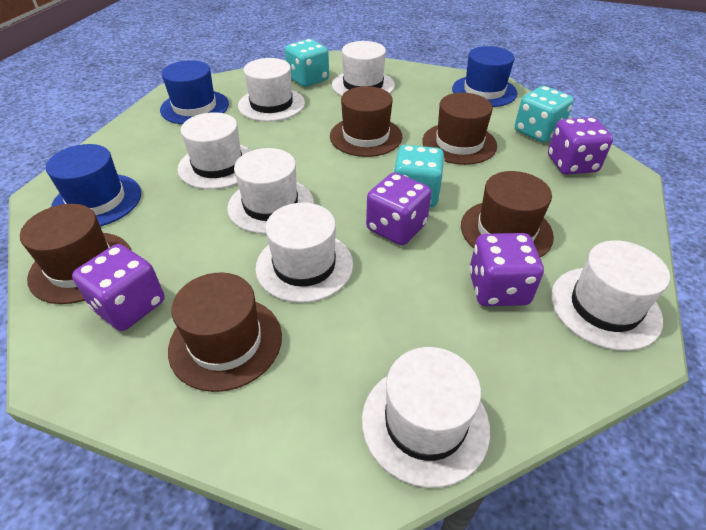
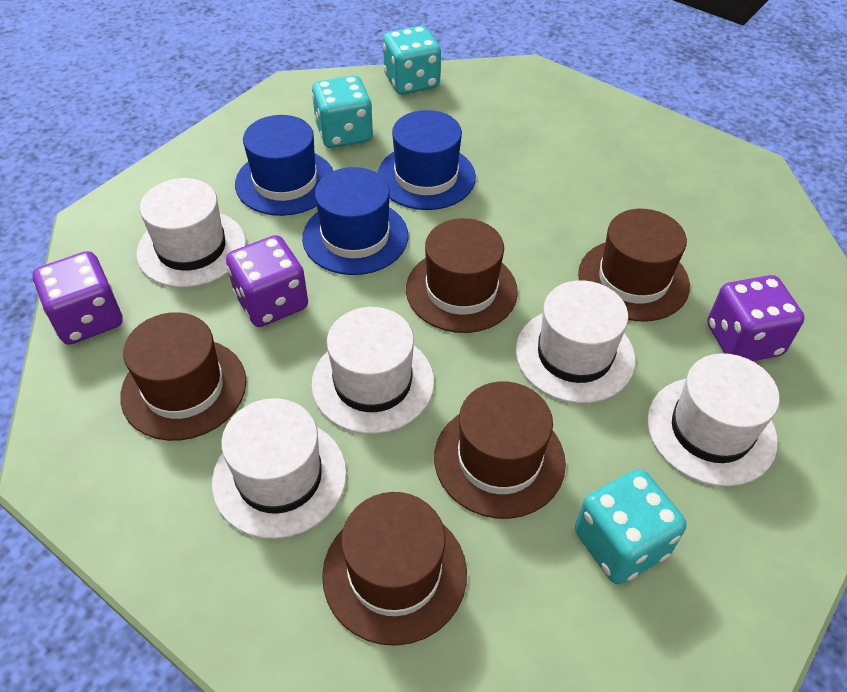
purple dice: 4 -> 3
white hat: 7 -> 5

